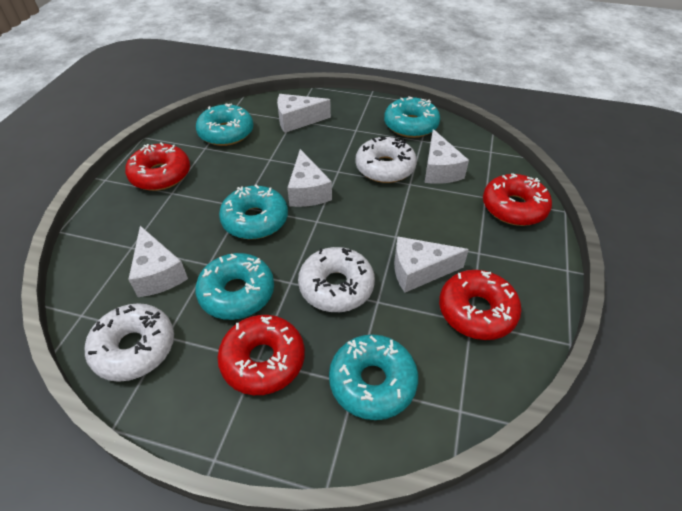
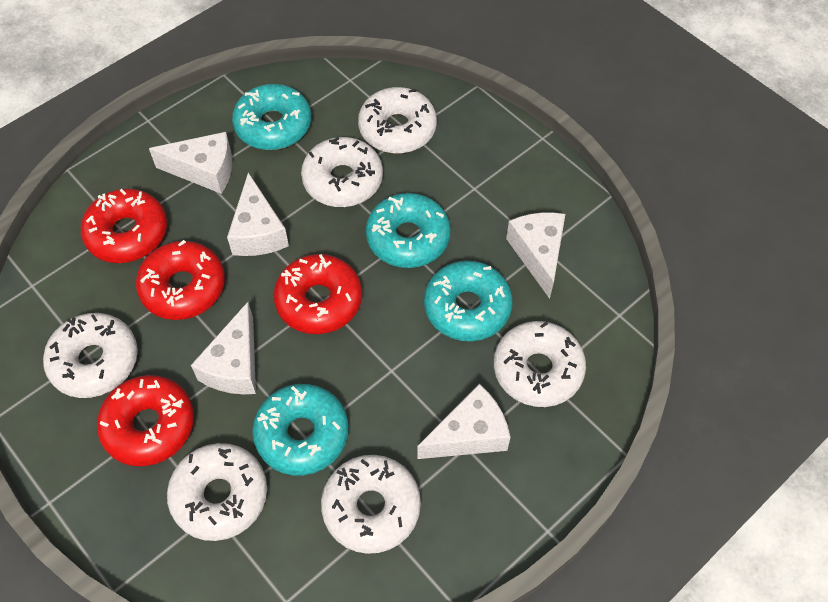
turquoise donut: 5 -> 4
white donut: 3 -> 6

